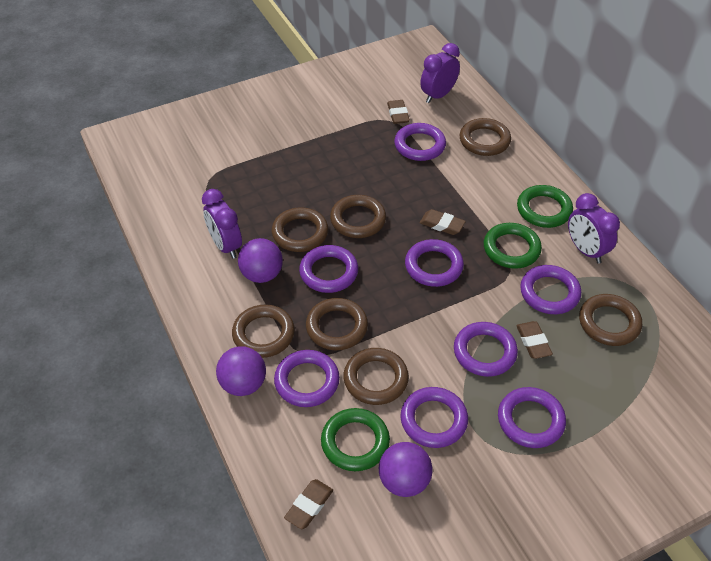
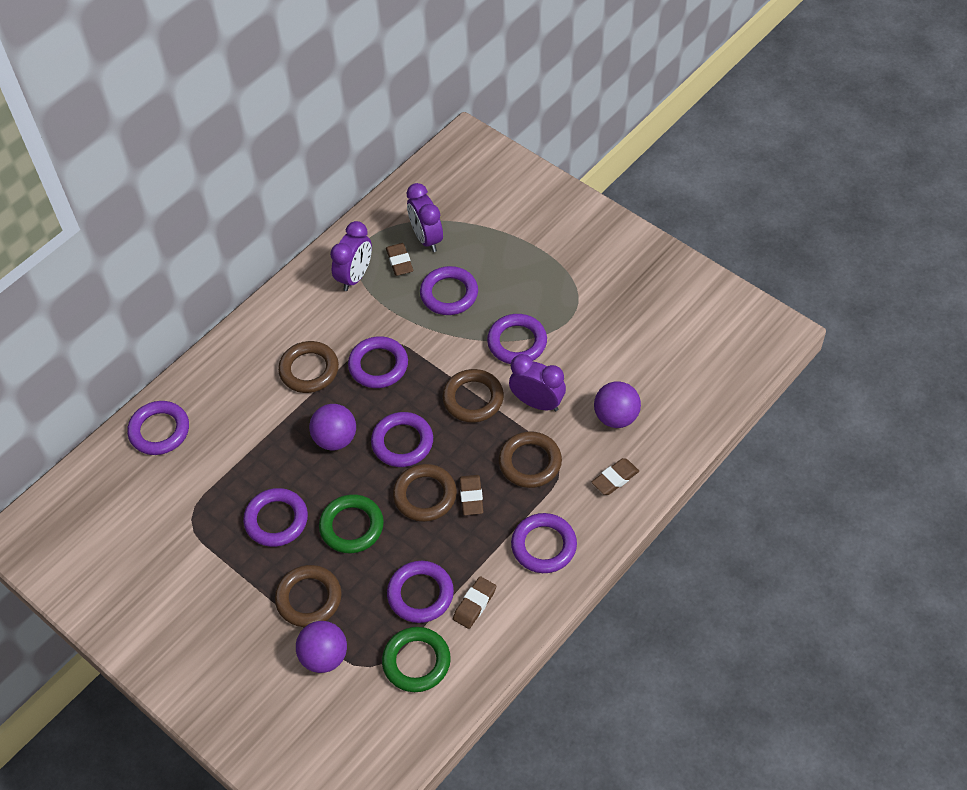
brown ring: 7 -> 5
green ring: 3 -> 2

